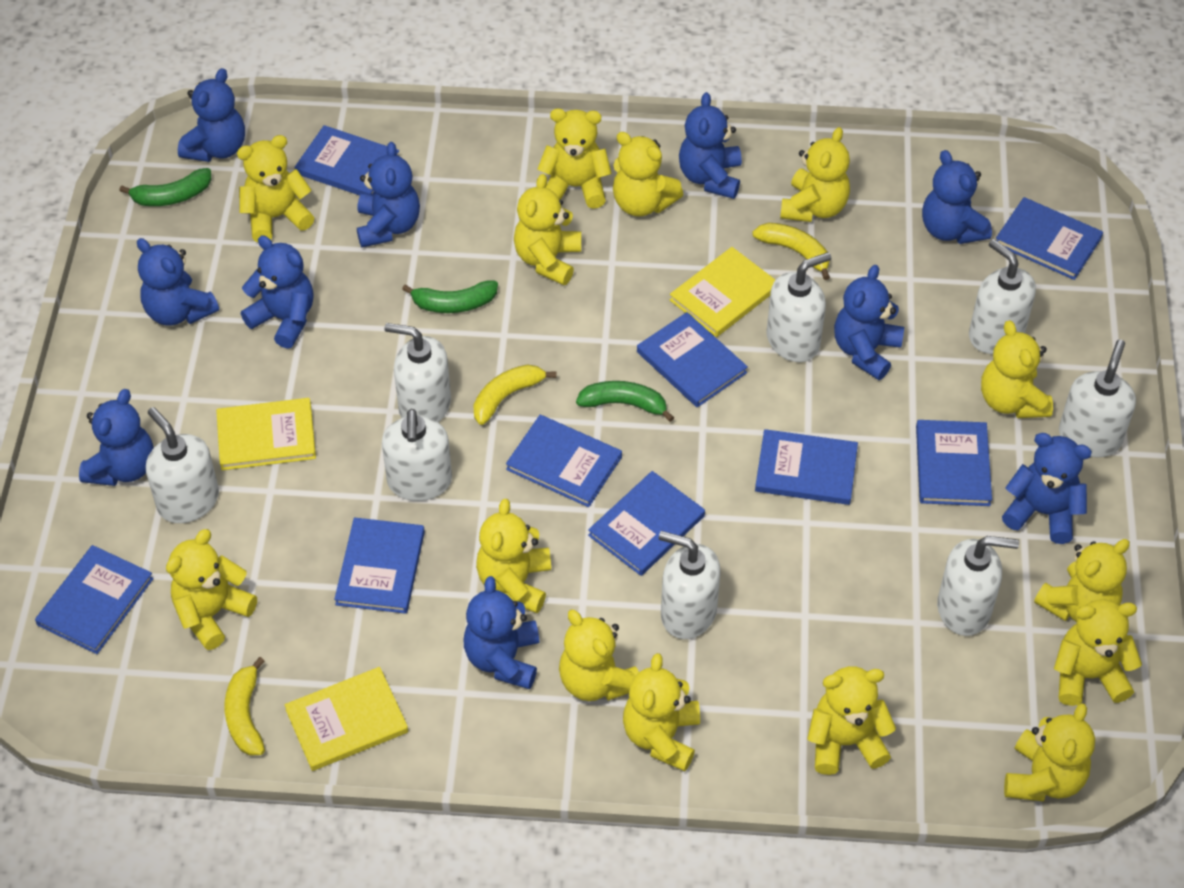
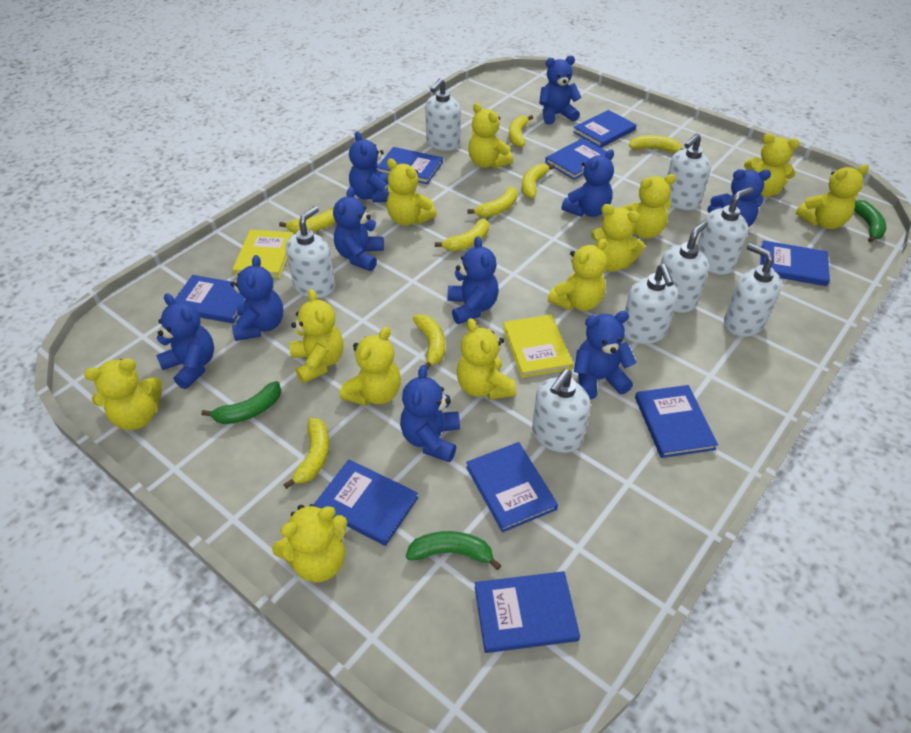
yellow banana: 3 -> 8
yellow book: 3 -> 2
yellow teddy bear: 14 -> 12

